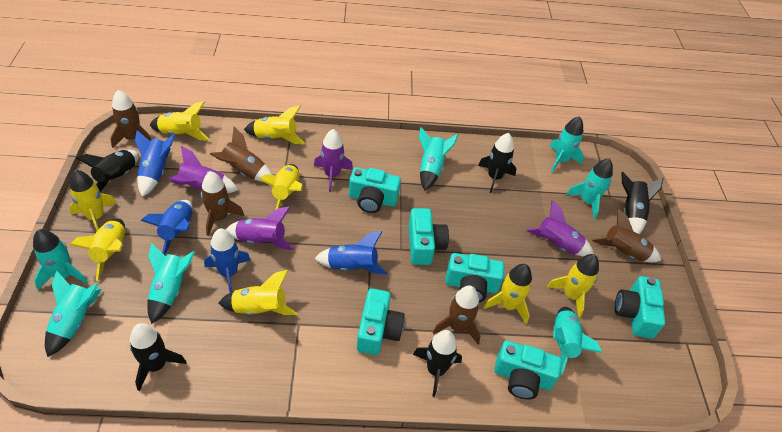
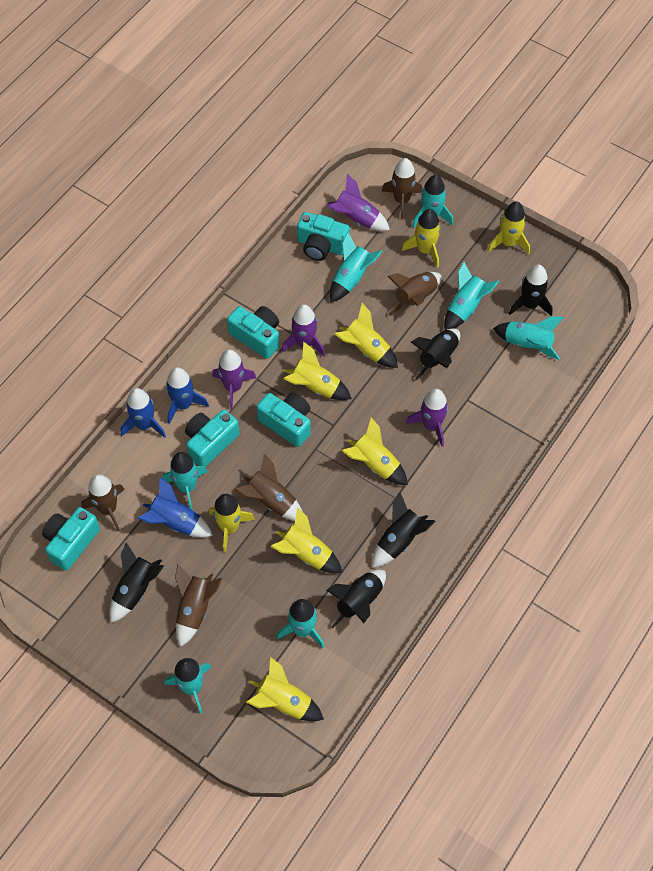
blue rocket: 4 -> 3
turquoise camera: 6 -> 5

